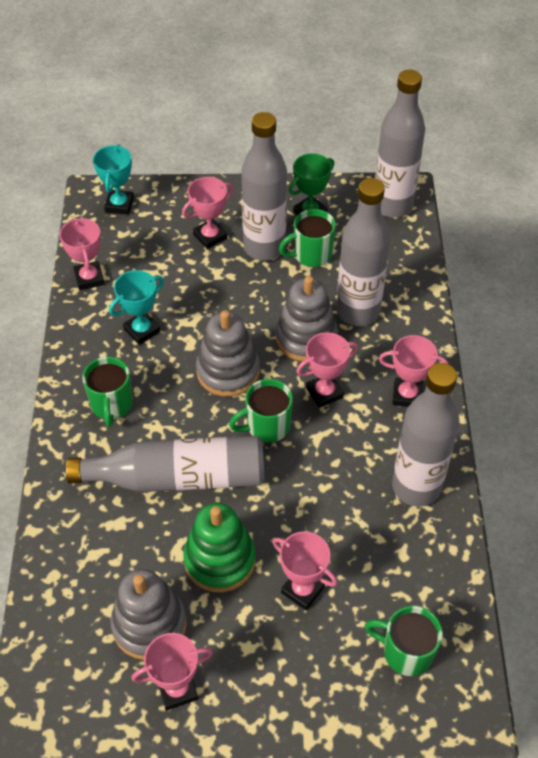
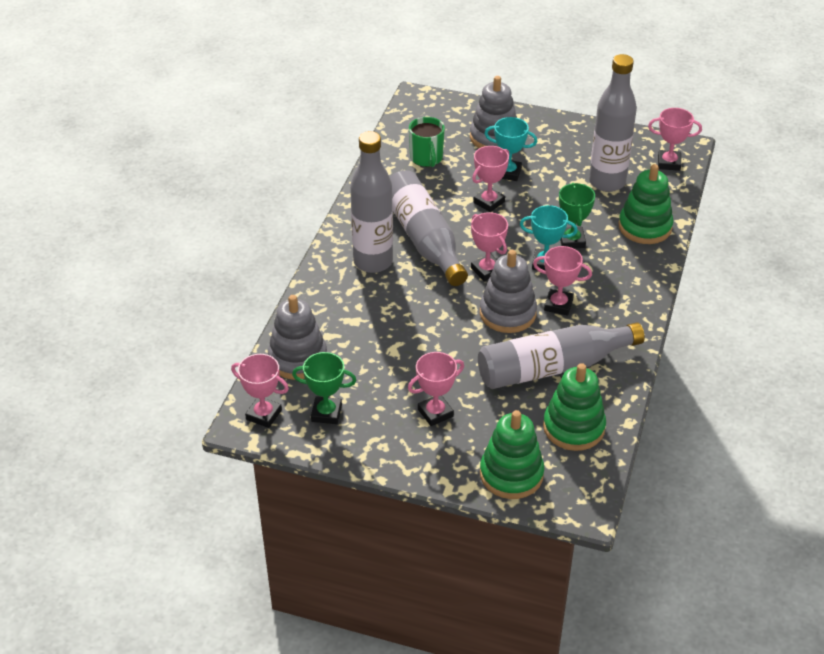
green mug: 4 -> 1
green stacking toy: 1 -> 3
green trophy: 1 -> 2
grey bottle: 5 -> 4

